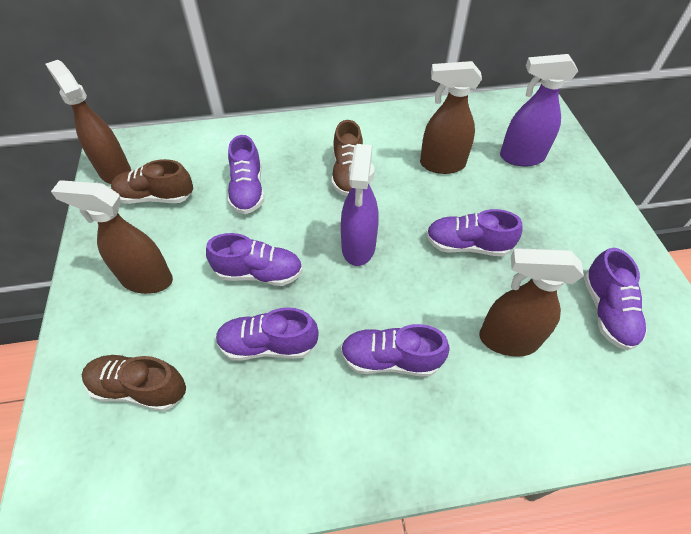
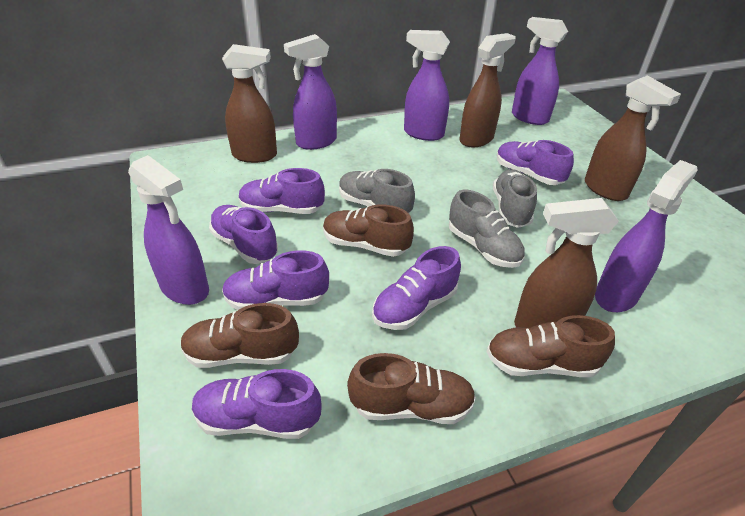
brown shoe: 3 -> 4
grey shoe: 0 -> 3
purple spray bottle: 2 -> 5

